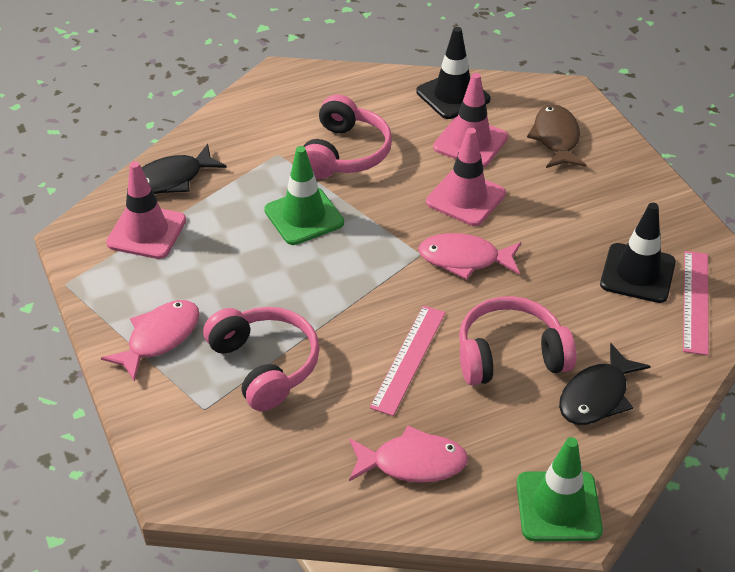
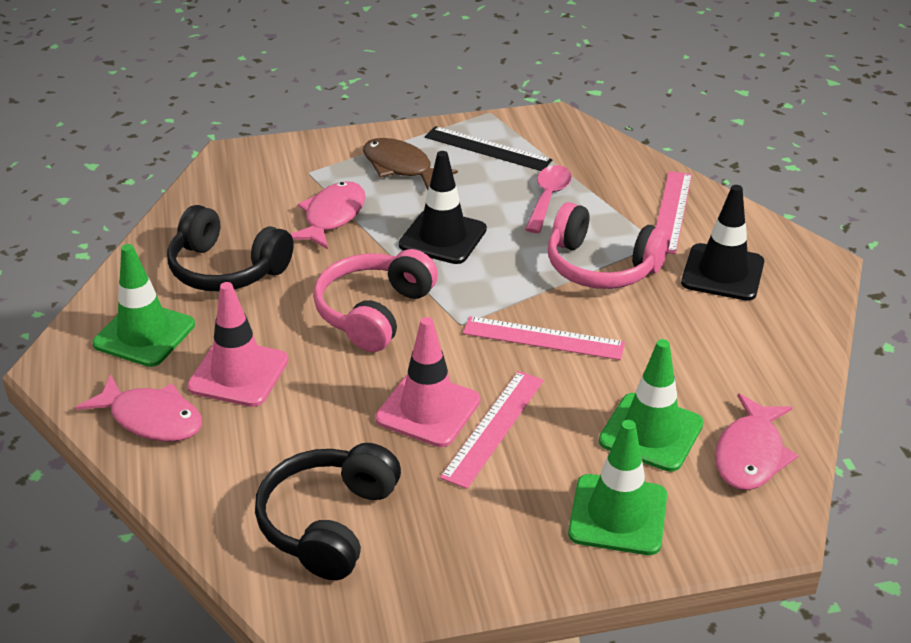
black fish: 2 -> 0
black headphones: 0 -> 2
black ruler: 0 -> 1
green traffic cone: 2 -> 3
pink headphones: 3 -> 2
pink ruler: 2 -> 3
pink spoon: 0 -> 1
pink traffic cone: 3 -> 2

